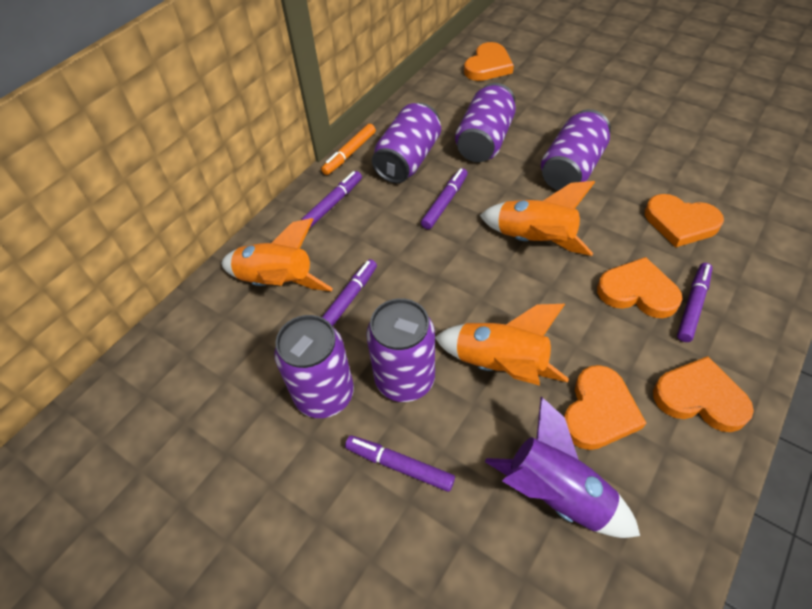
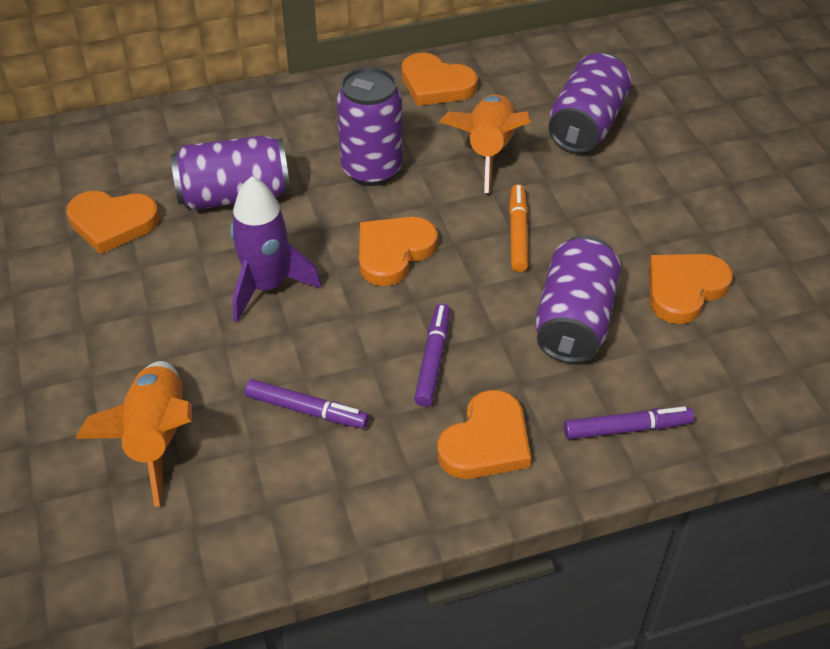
orange rocket: 3 -> 2
purple can: 5 -> 4
purple marker: 5 -> 3

